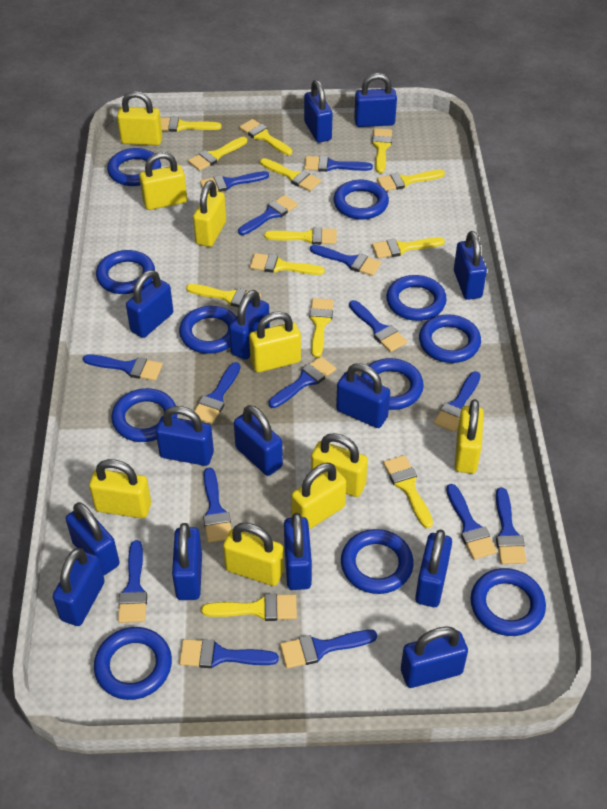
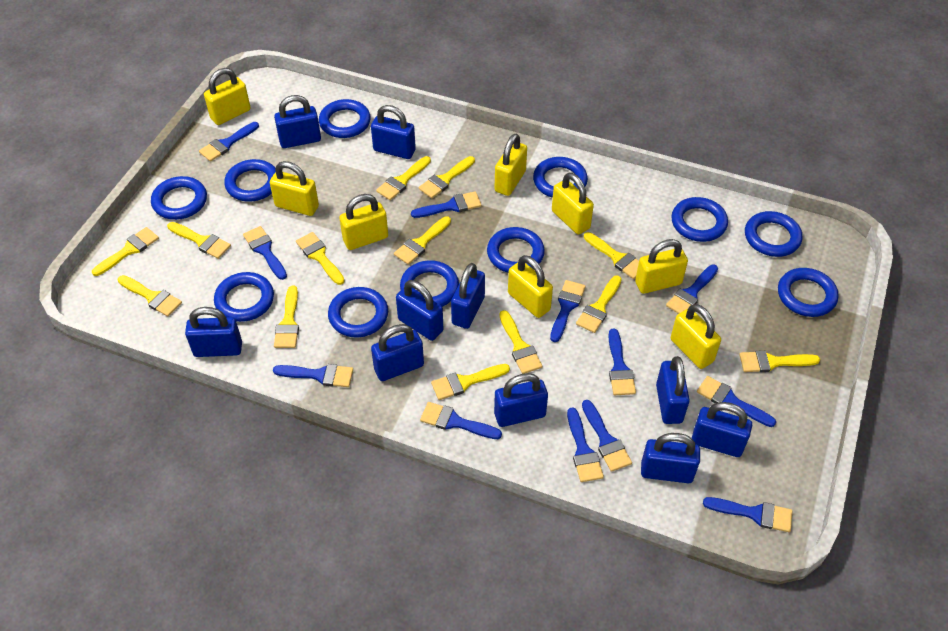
blue brush: 15 -> 12
blue padlock: 14 -> 10
yellow padlock: 9 -> 8

